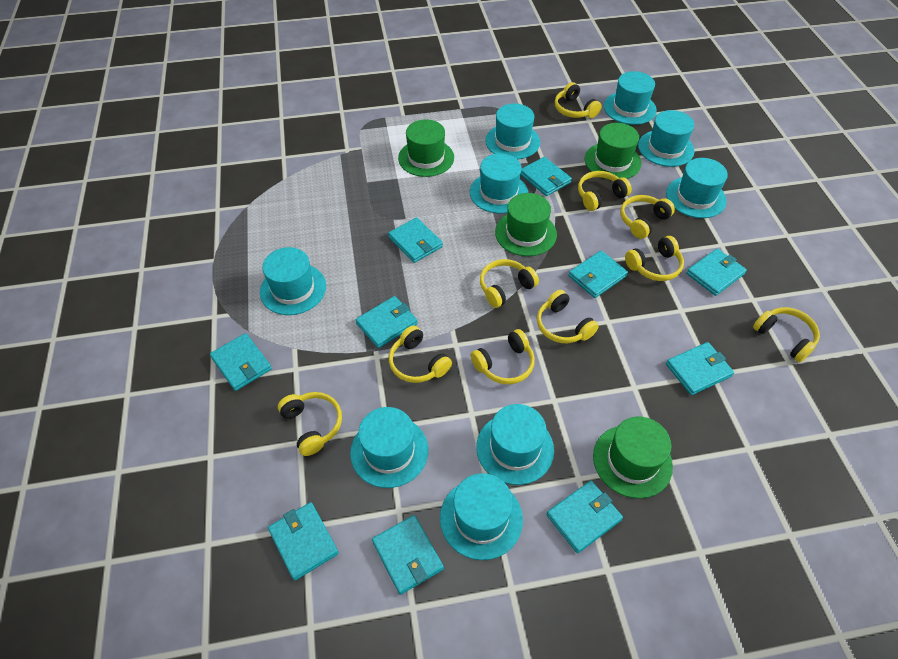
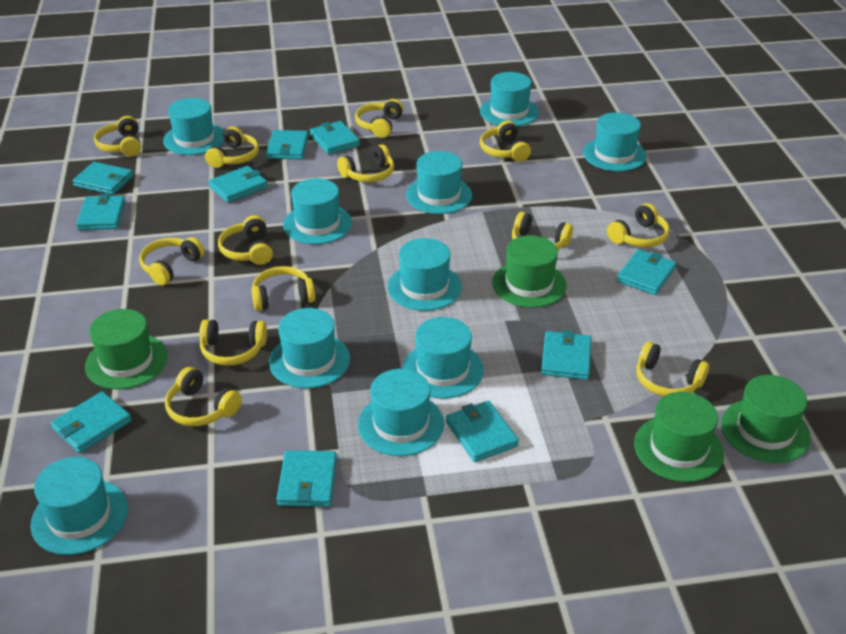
turquoise hat: 9 -> 10
yellow headphones: 10 -> 13

